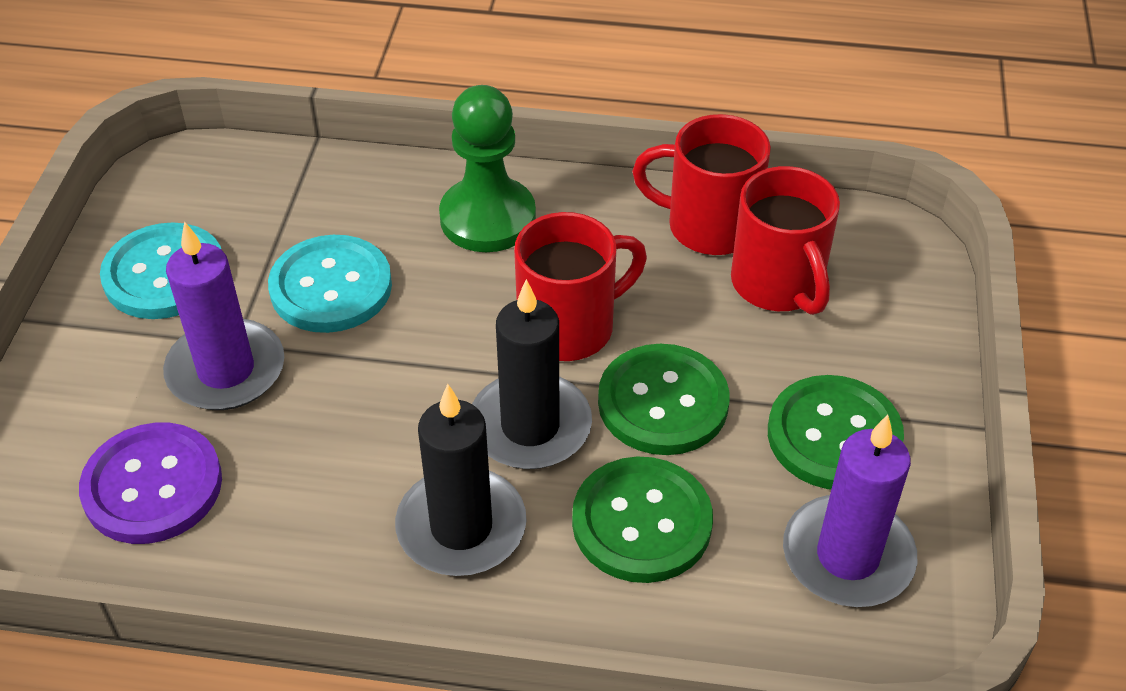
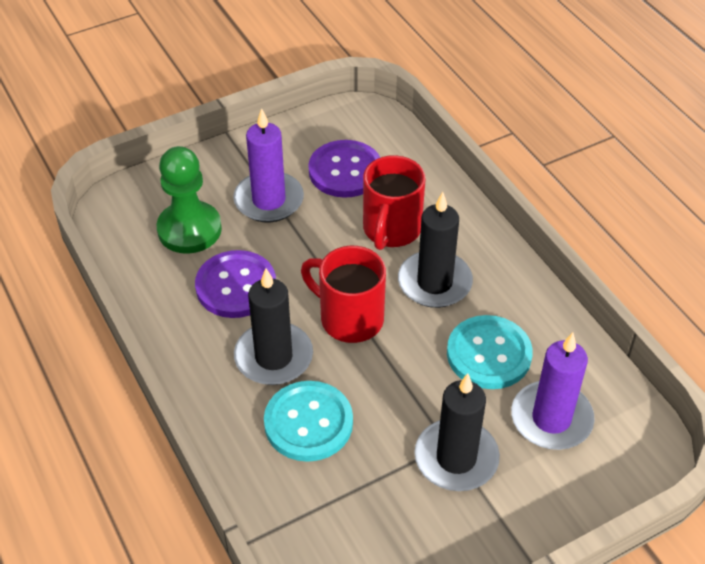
black candle: 2 -> 3
green button: 3 -> 0
purple button: 1 -> 2
red mug: 3 -> 2

